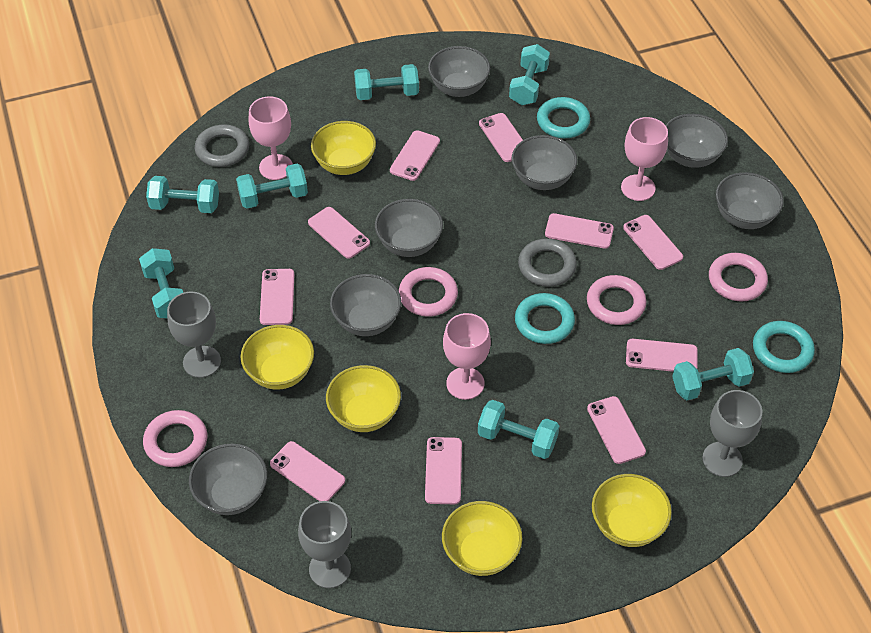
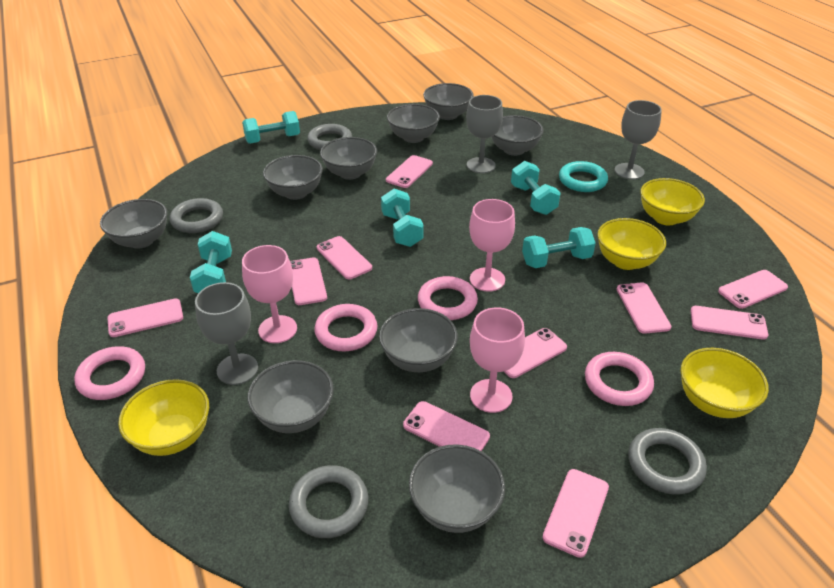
grey bowl: 7 -> 9
grey ring: 2 -> 4
turquoise dumbbell: 7 -> 5
turquoise ring: 3 -> 1
yellow bowl: 5 -> 4

